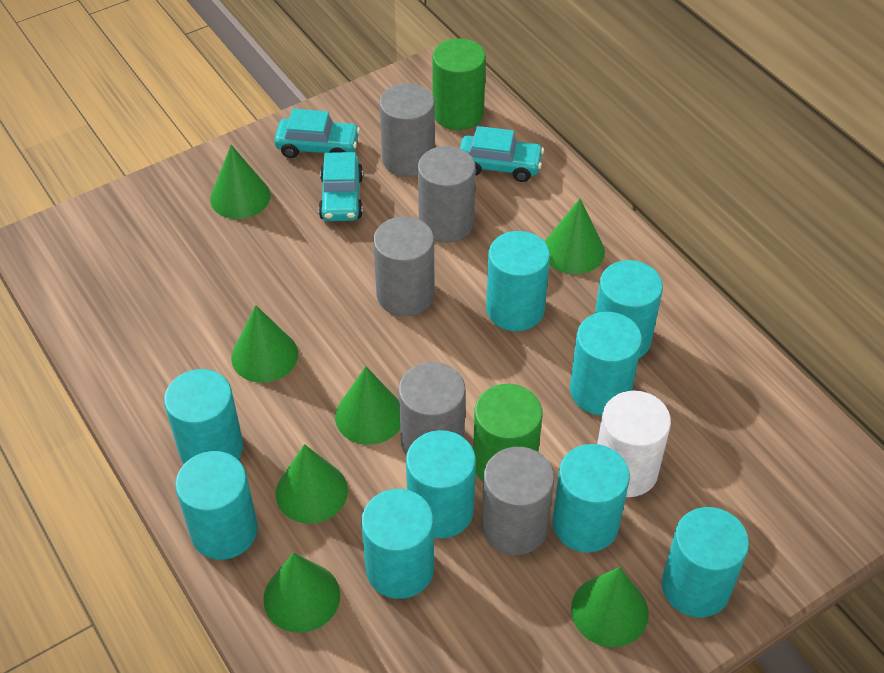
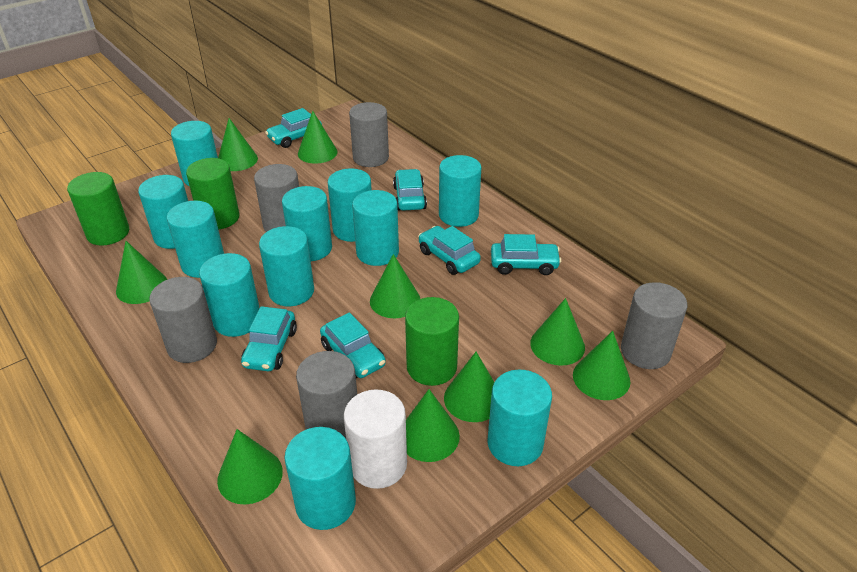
green cone: 7 -> 9
green cylinder: 2 -> 3
turquoise car: 3 -> 6
turquoise cylinder: 9 -> 11

